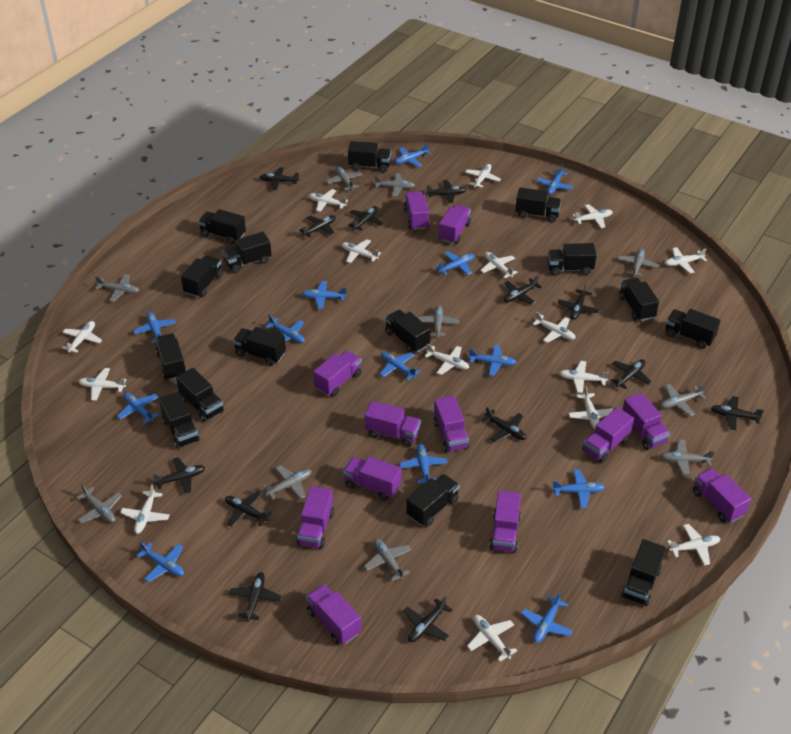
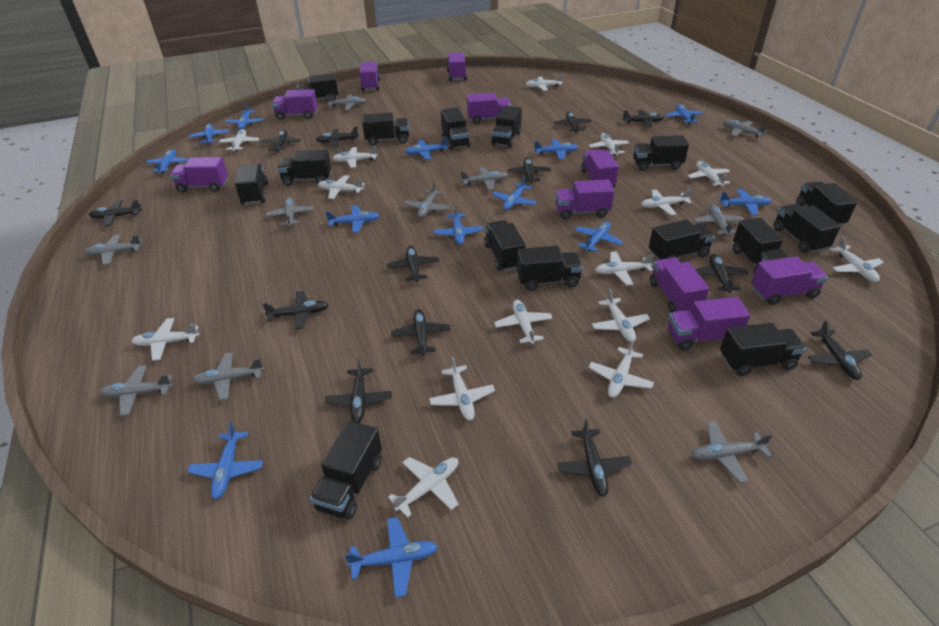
purple truck: 12 -> 10

